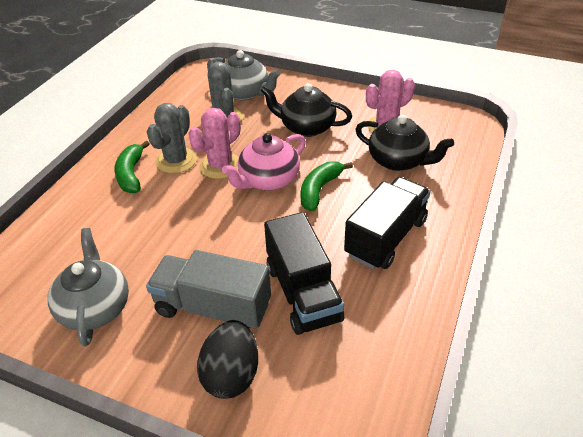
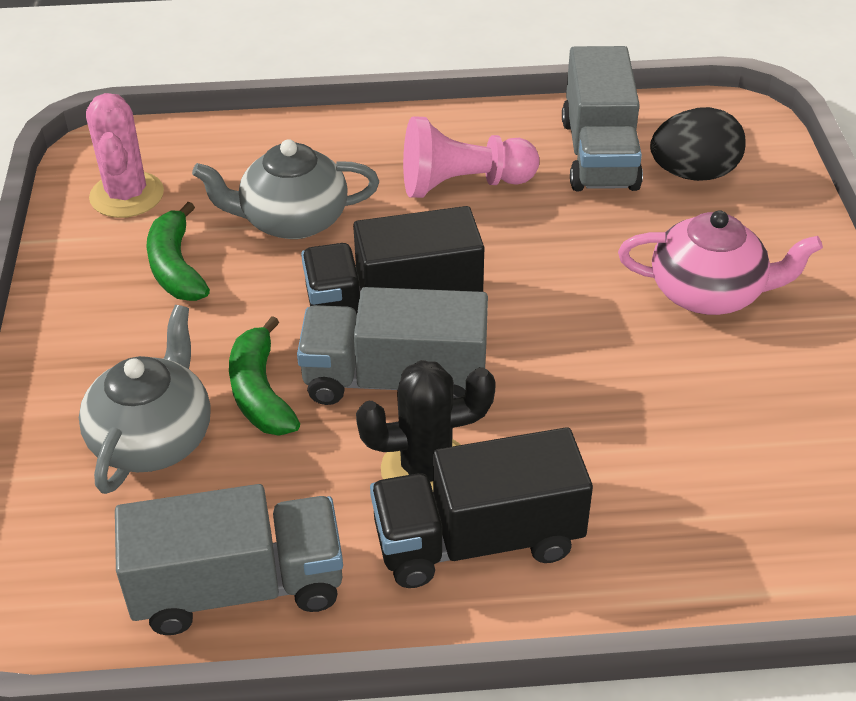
black cactus: 0 -> 1
black teapot: 2 -> 0
grey cactus: 2 -> 0
grey truck: 1 -> 3
pink cactus: 2 -> 1
pink pawn: 0 -> 1

